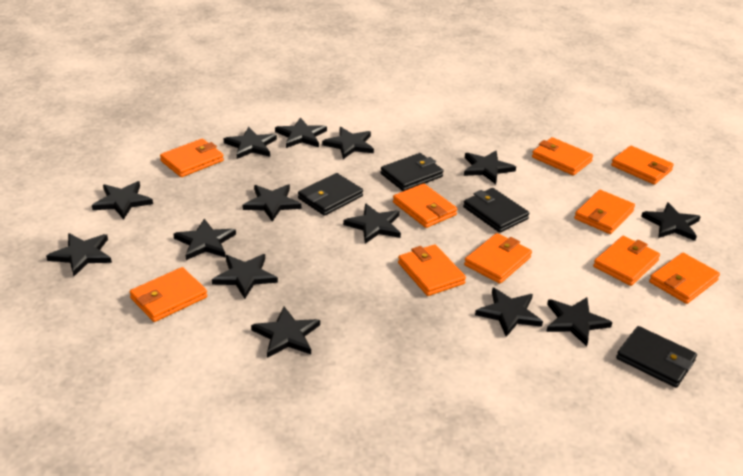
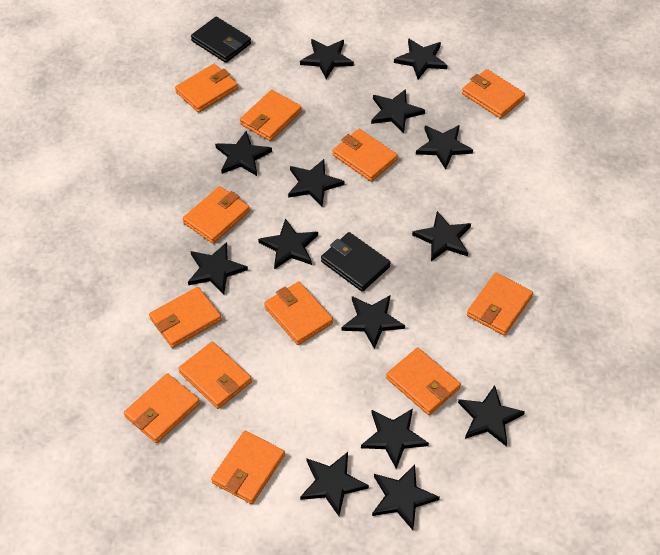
black wallet: 4 -> 2
orange wallet: 10 -> 12

